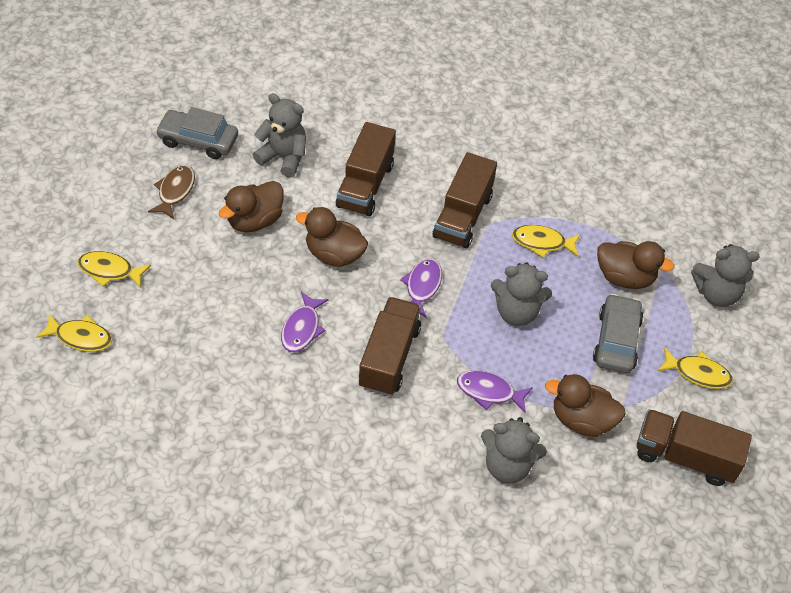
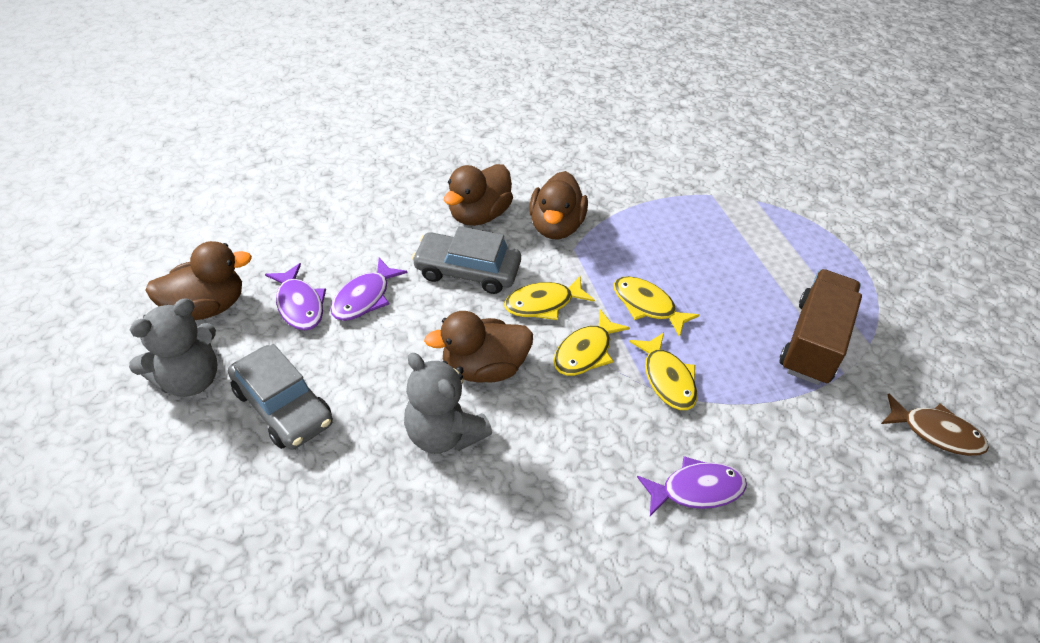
brown truck: 4 -> 1
grey teddy bear: 4 -> 2

